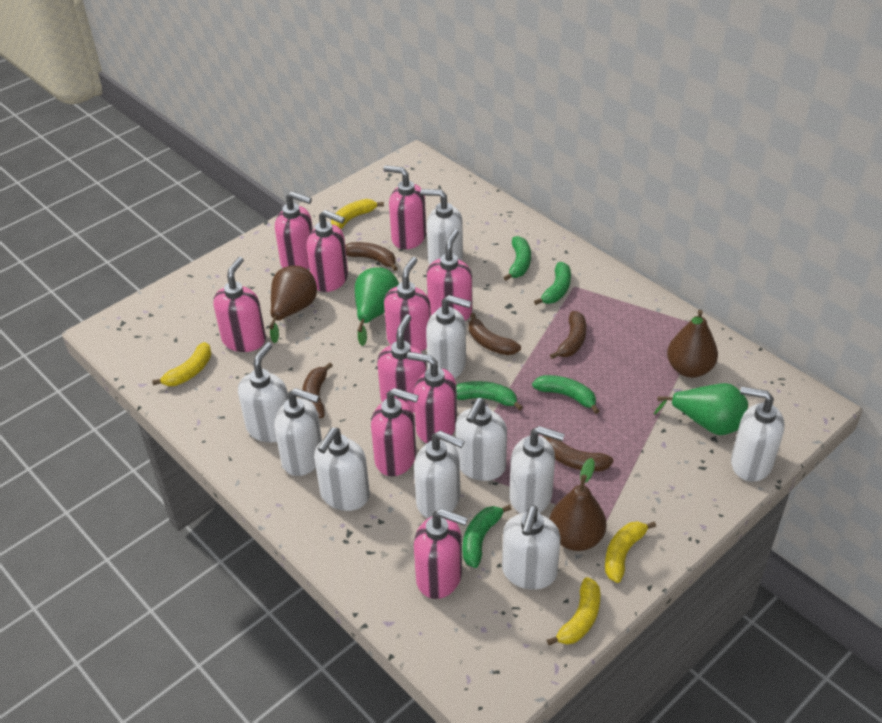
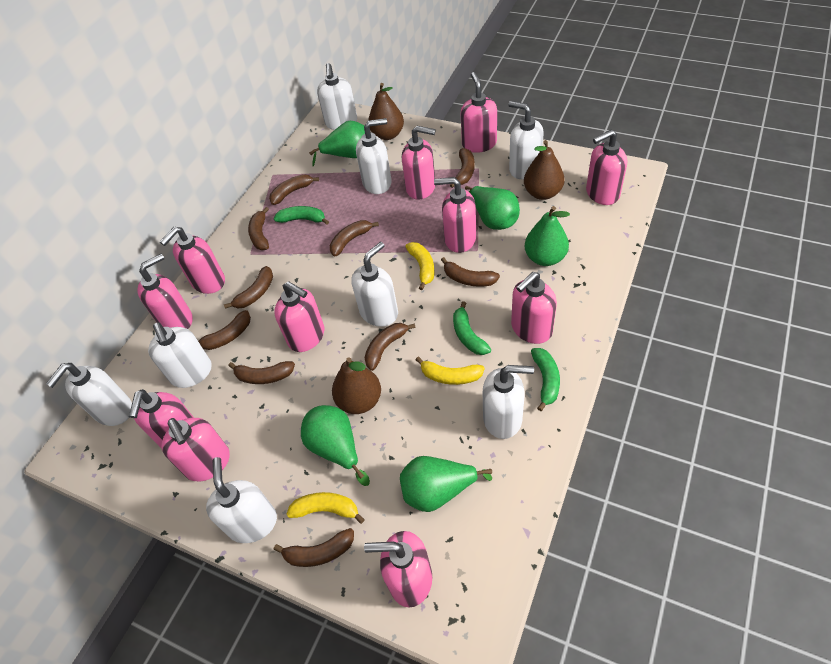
brown banana: 5 -> 10
green banana: 5 -> 3
green pear: 2 -> 5
pink soap dispenser: 10 -> 11
white soap dispenser: 10 -> 8
yellow banana: 4 -> 3

